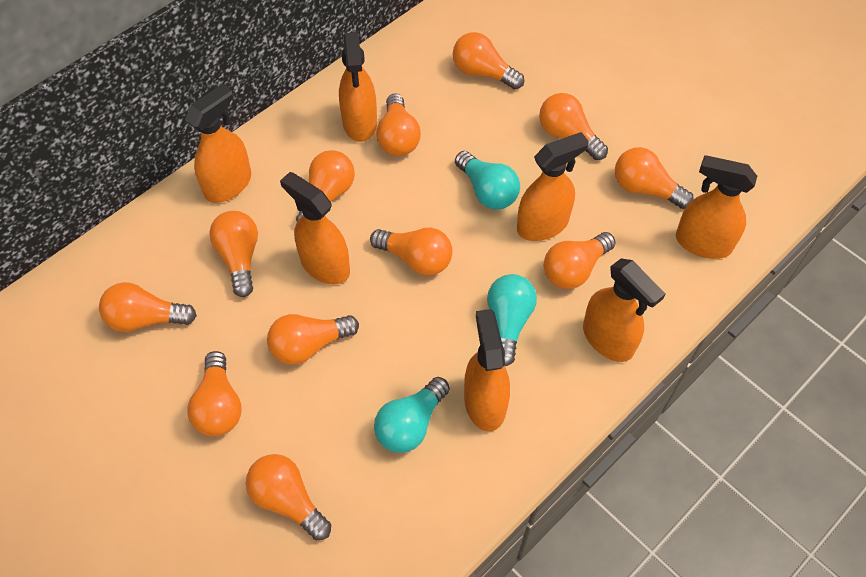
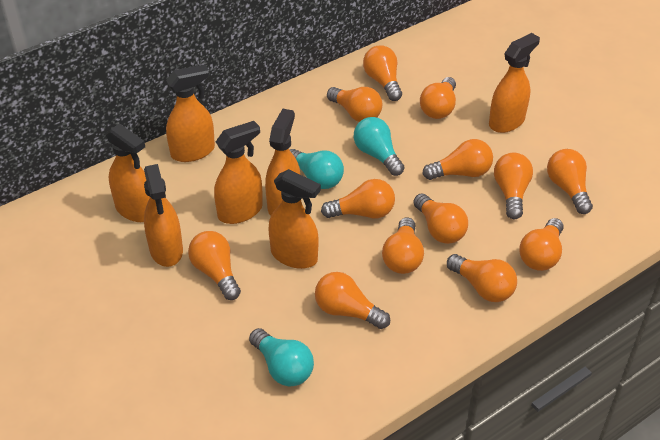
orange light bulb: 12 -> 13

